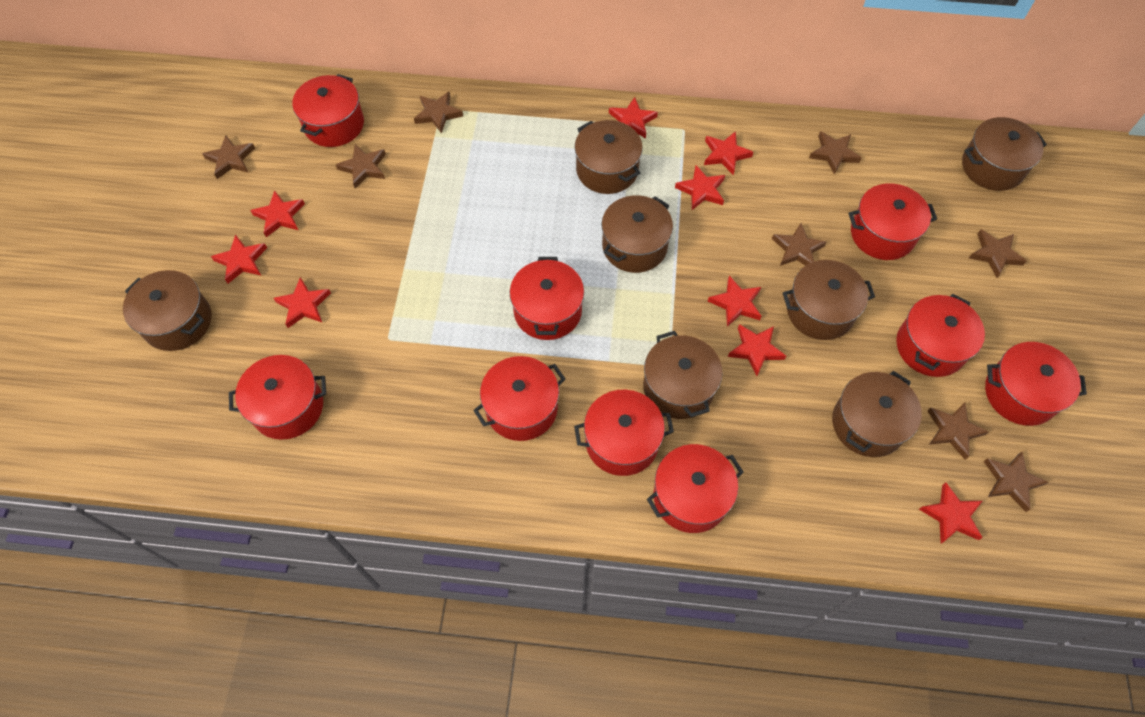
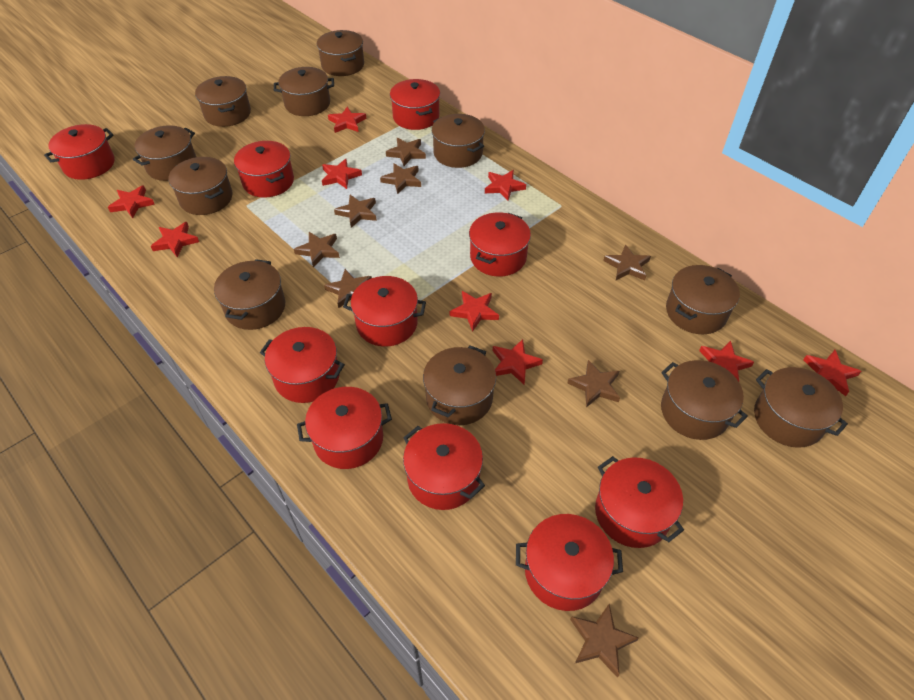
brown pot: 7 -> 11
red pot: 9 -> 10

